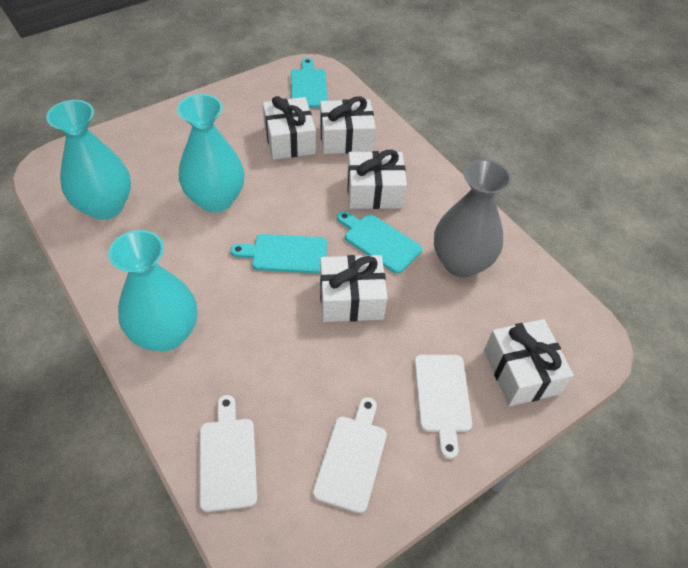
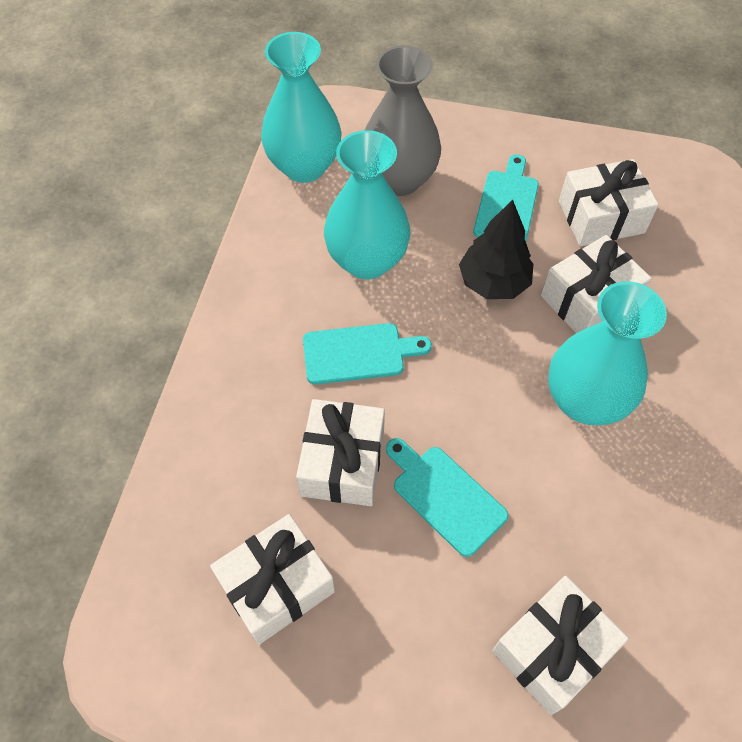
black tree: 0 -> 1
white cutting board: 3 -> 0

